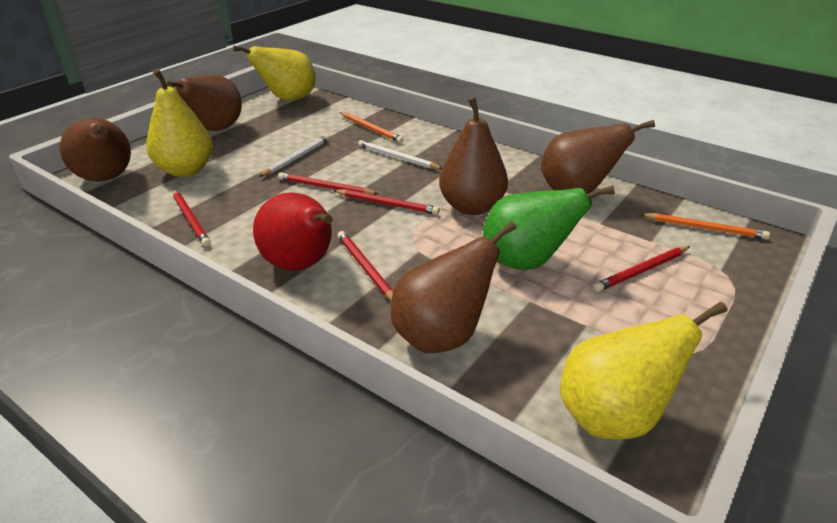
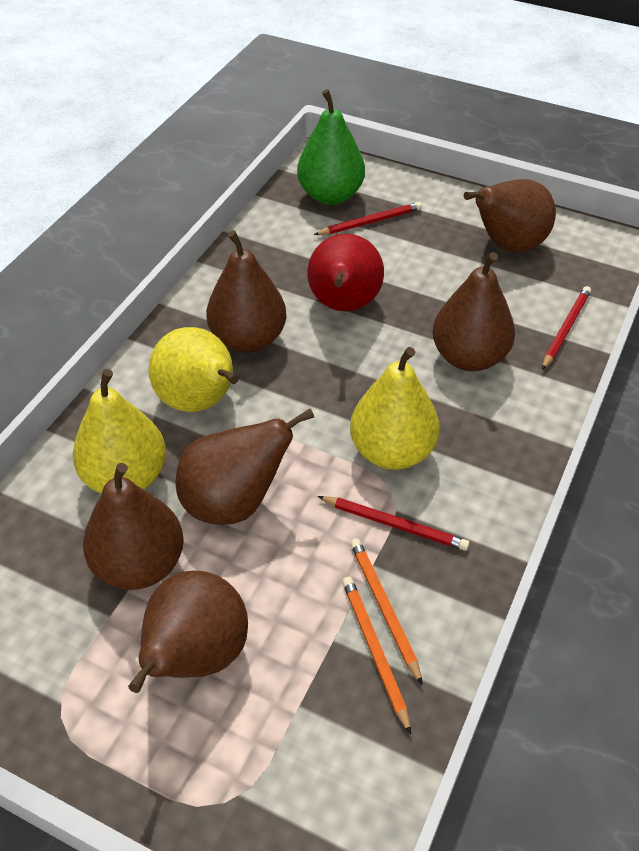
brown pear: 5 -> 6
red pencil: 5 -> 3
white pencil: 2 -> 0

